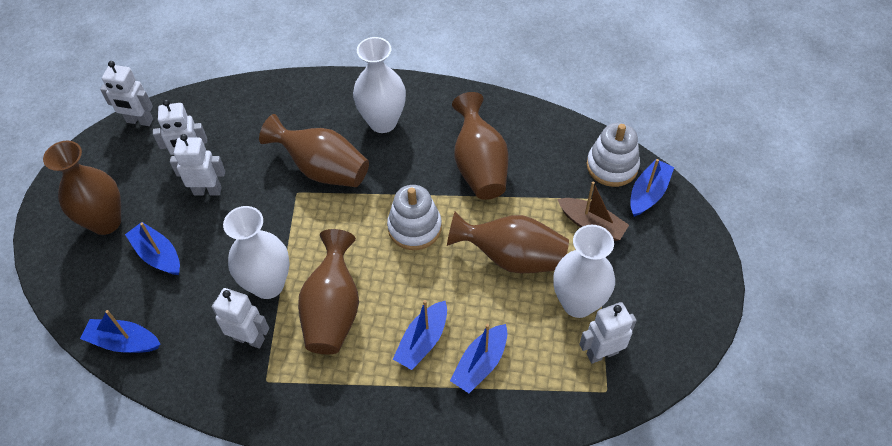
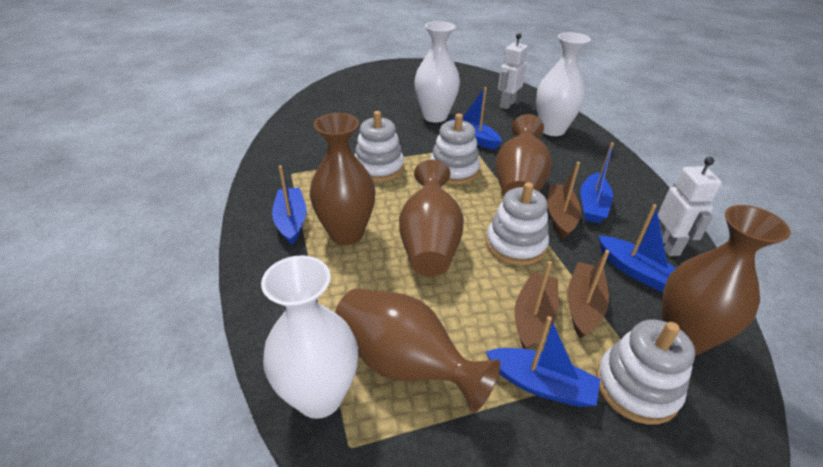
brown boat: 1 -> 3
white robot: 5 -> 2
white stacking toy: 2 -> 4

